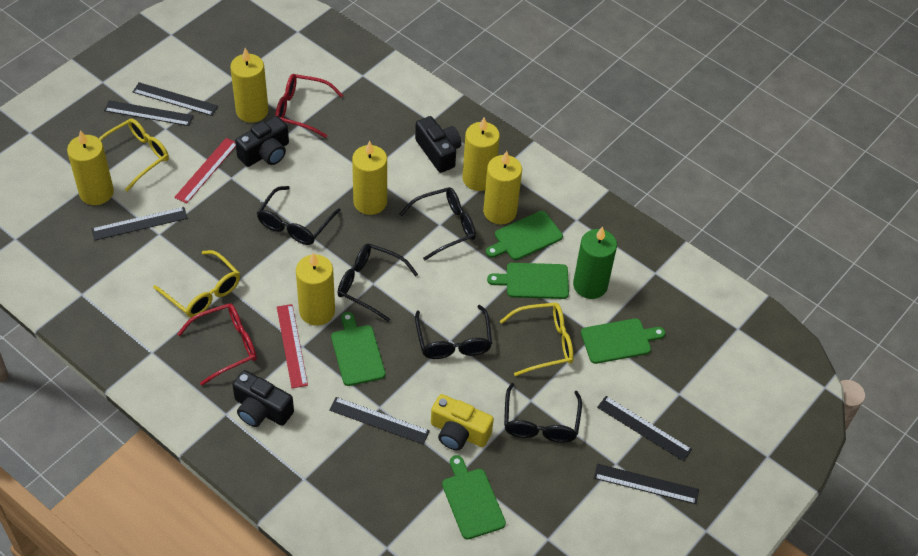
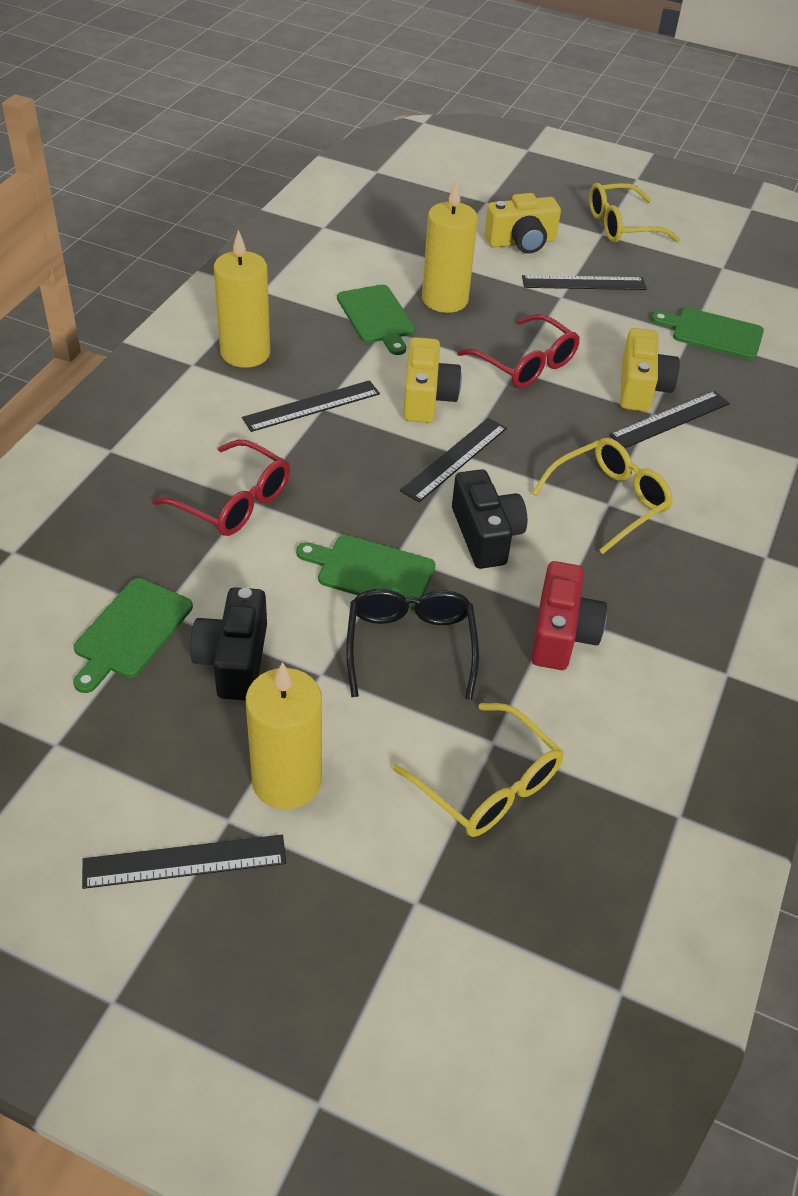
black camera: 3 -> 2
black glasses: 5 -> 1
black ruler: 6 -> 5
green candle: 1 -> 0
green cutting board: 5 -> 4
red camera: 0 -> 1
red ruler: 2 -> 0
yellow camera: 1 -> 3
yellow candle: 6 -> 3

